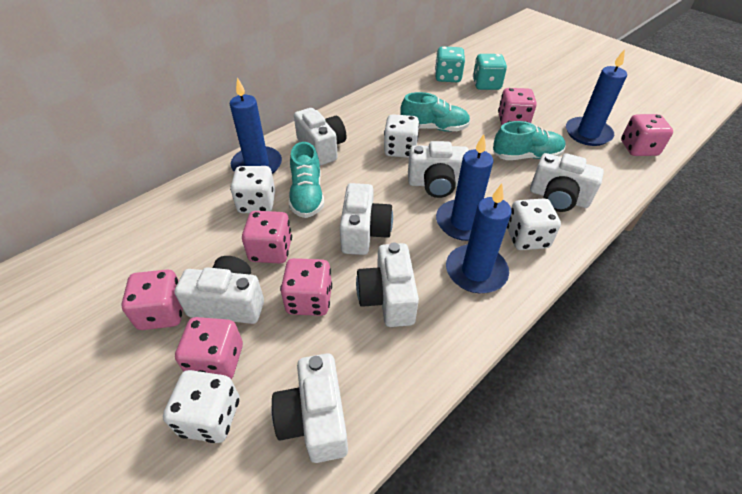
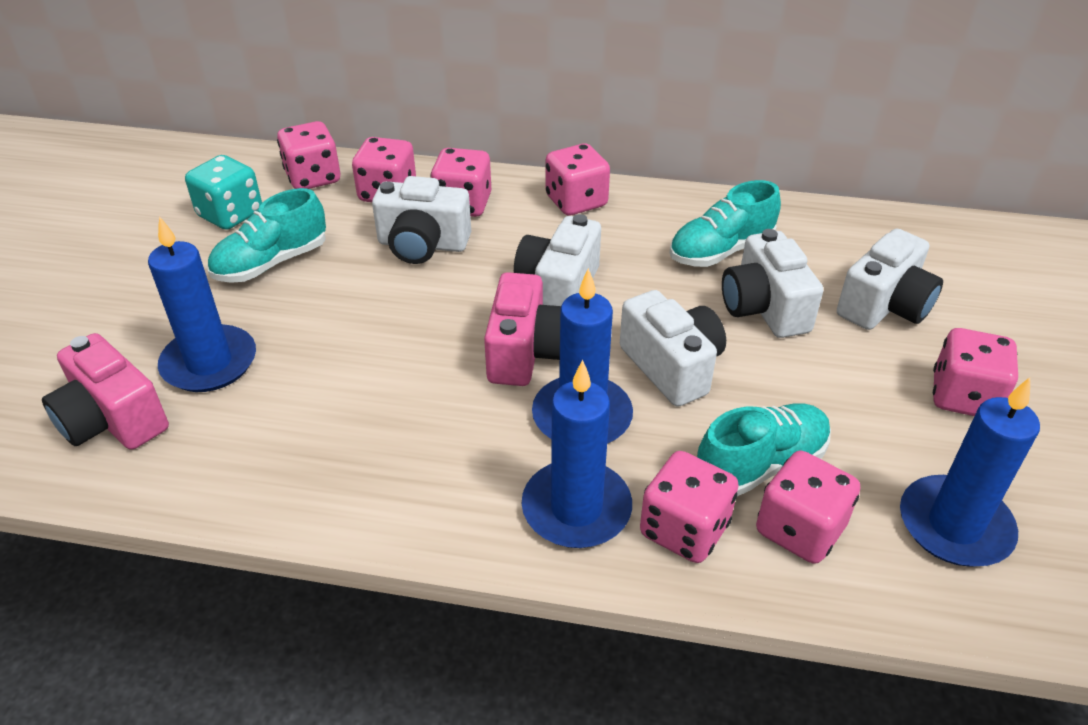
pink camera: 0 -> 2
pink dice: 6 -> 7
turquoise dice: 2 -> 1
white camera: 7 -> 5
white dice: 4 -> 0

